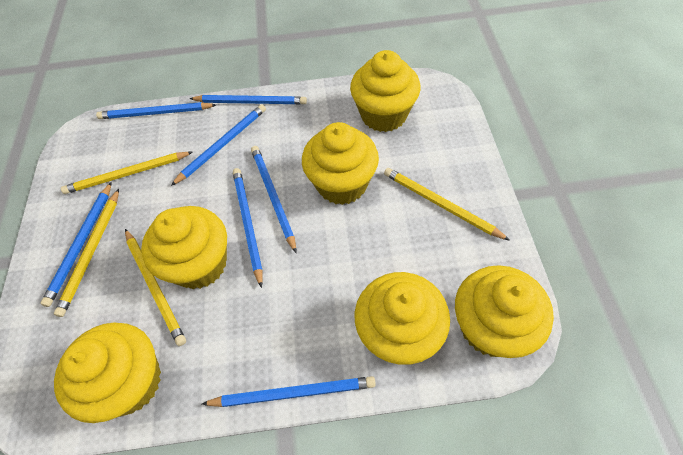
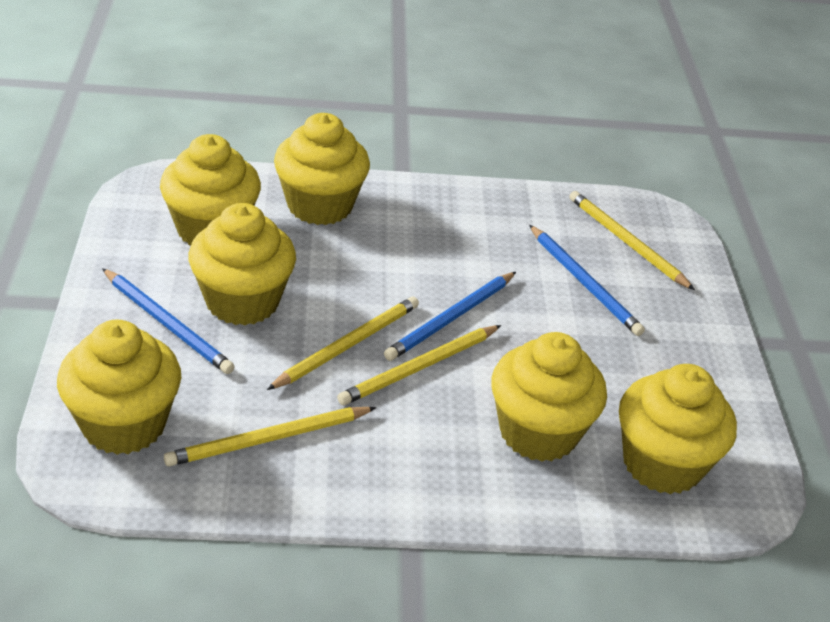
blue pencil: 7 -> 3

